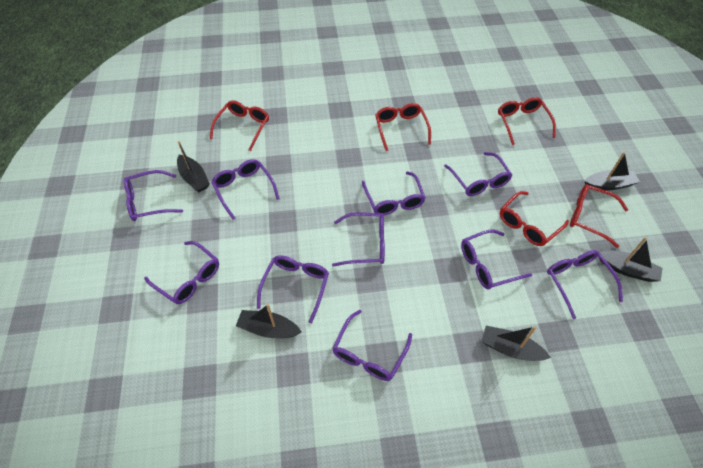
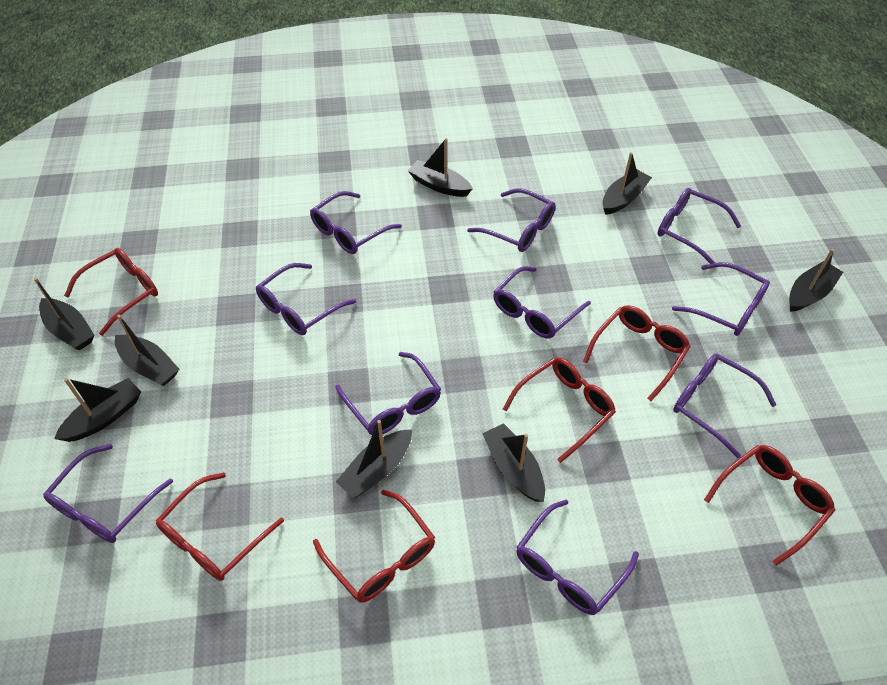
black boat: 5 -> 8
red glasses: 5 -> 6

